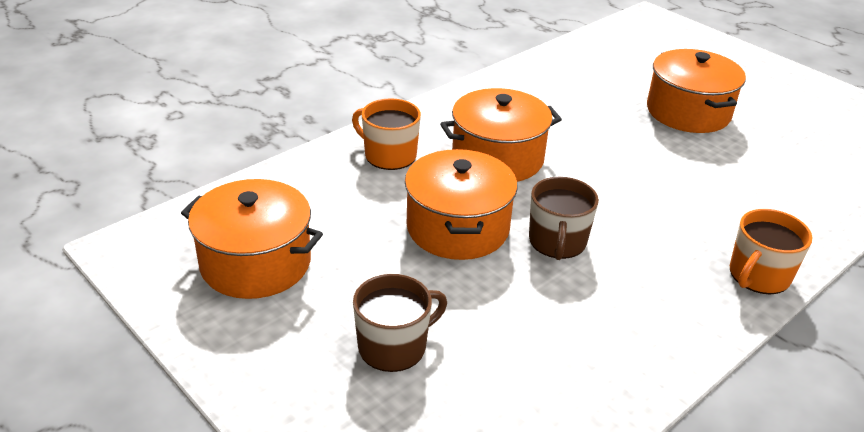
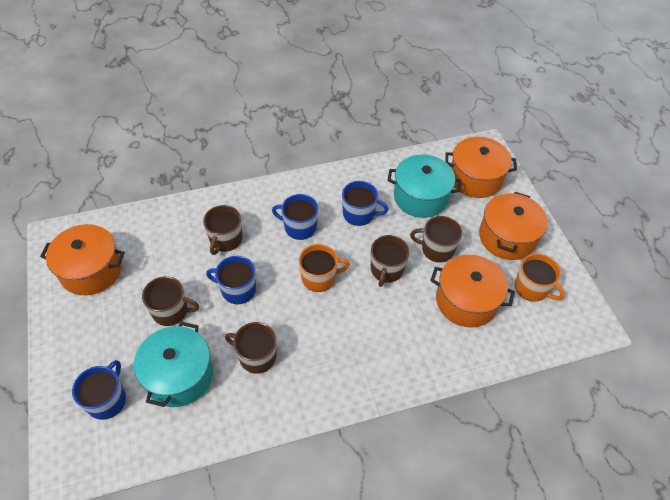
blue mug: 0 -> 4
brown mug: 2 -> 5
turquoise pot: 0 -> 2

